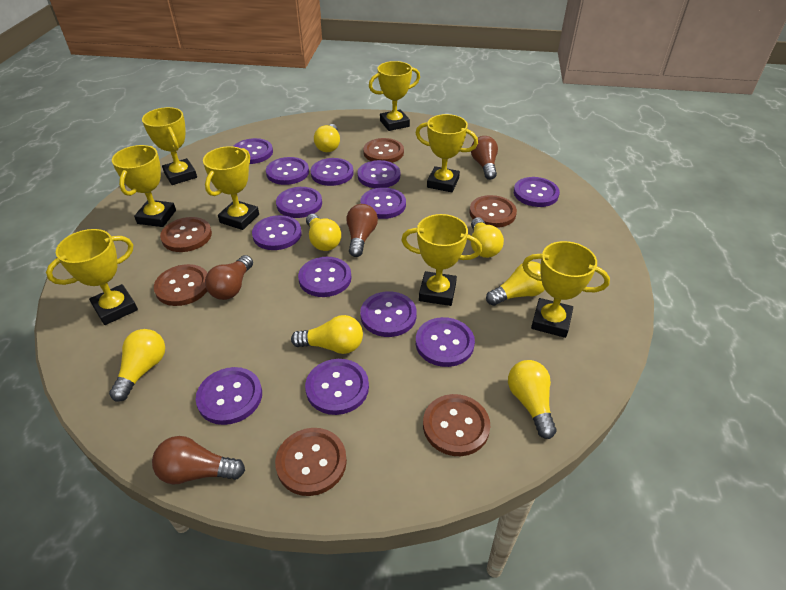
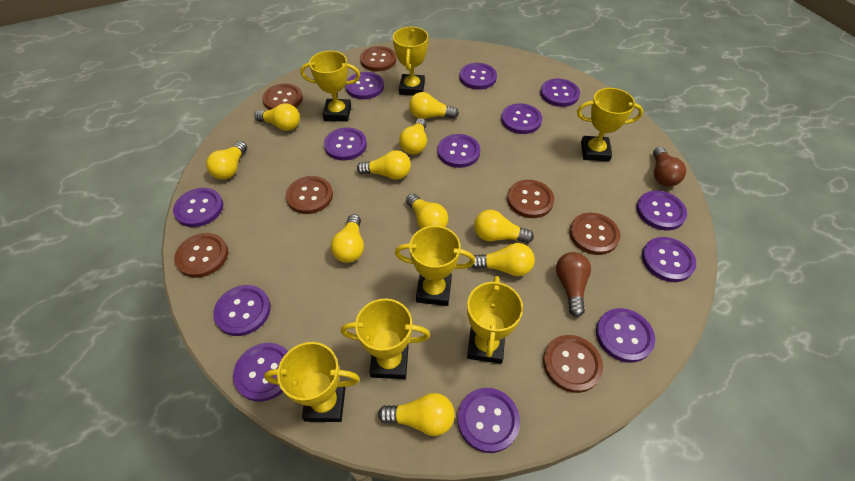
brown button: 6 -> 7
brown light bulb: 4 -> 2
yellow light bulb: 7 -> 10
yellow trophy: 8 -> 7

